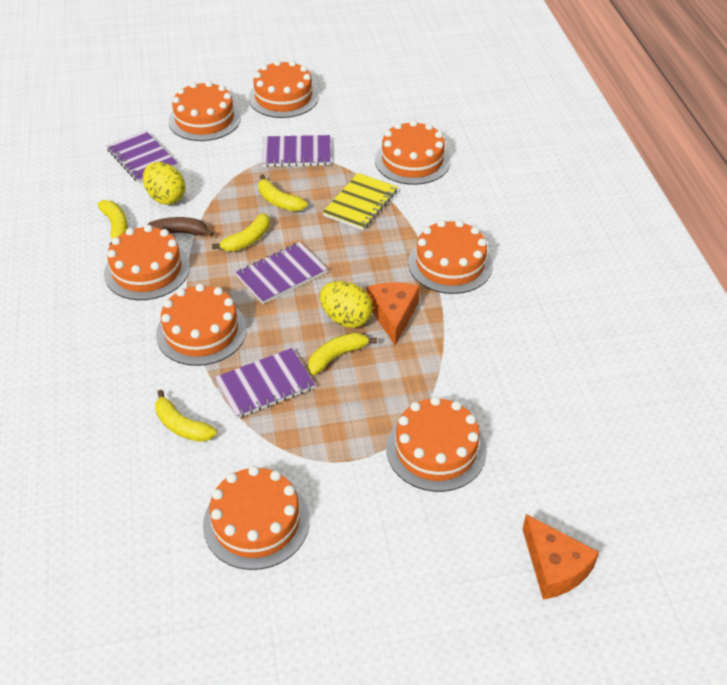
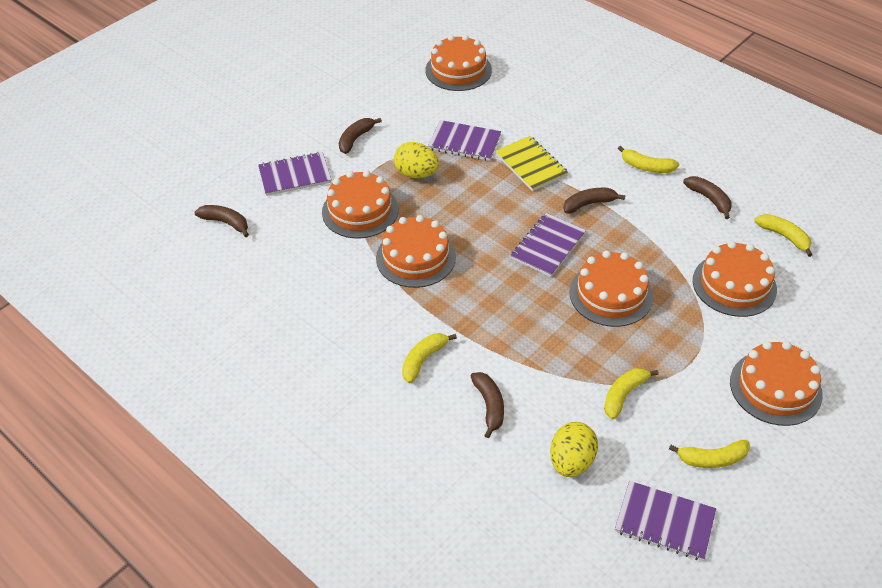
brown banana: 1 -> 5
orange cake: 8 -> 6
orange cheese: 2 -> 0

